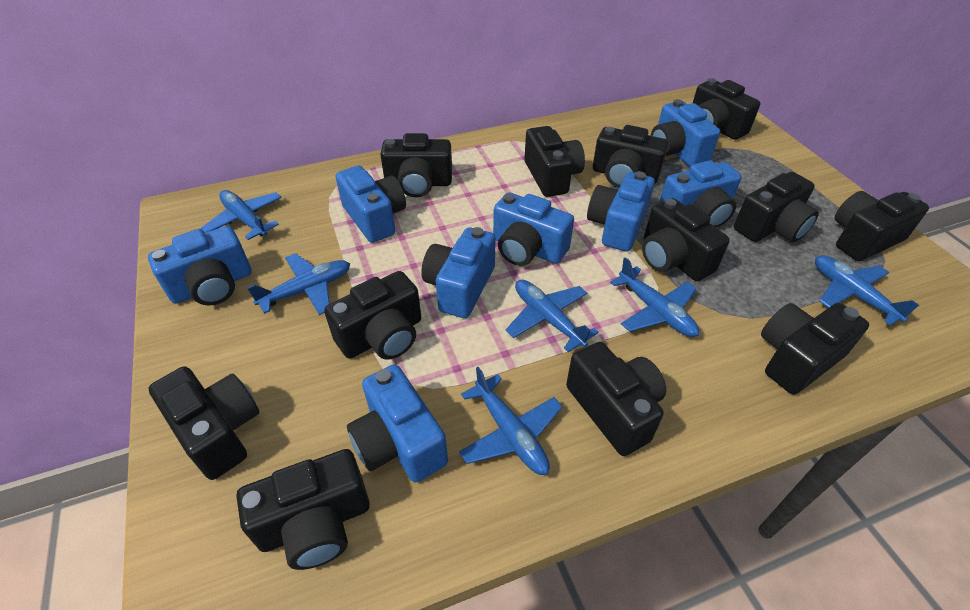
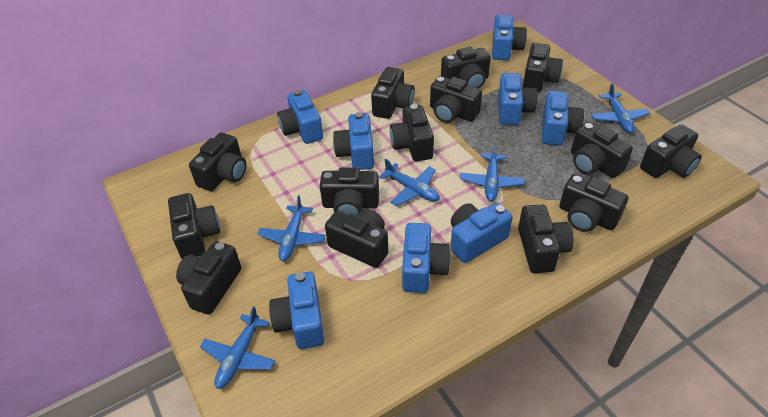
black camera: 12 -> 14
blue plane: 6 -> 5

